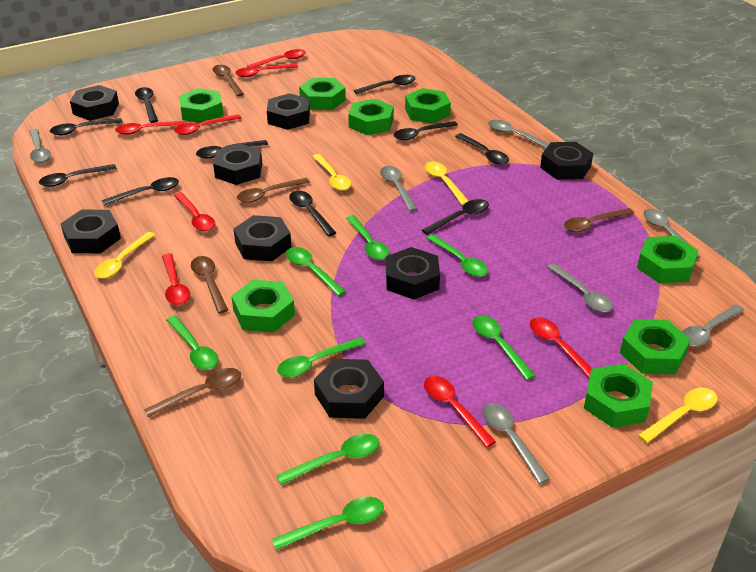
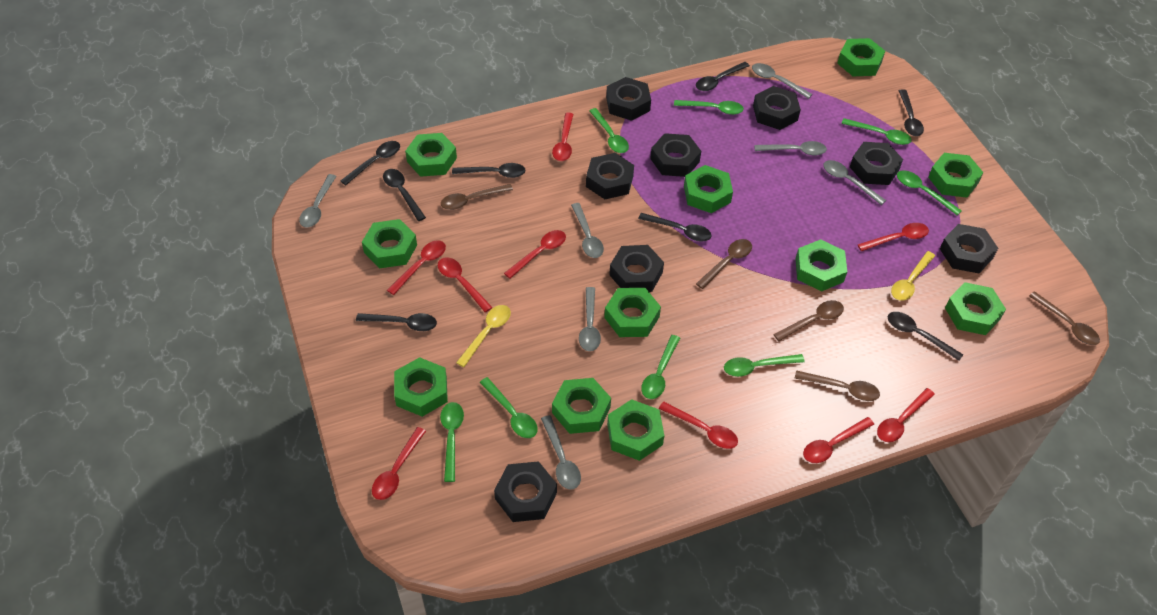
black spoon: 10 -> 8
green nut: 8 -> 11
red spoon: 8 -> 9
yellow spoon: 4 -> 2

